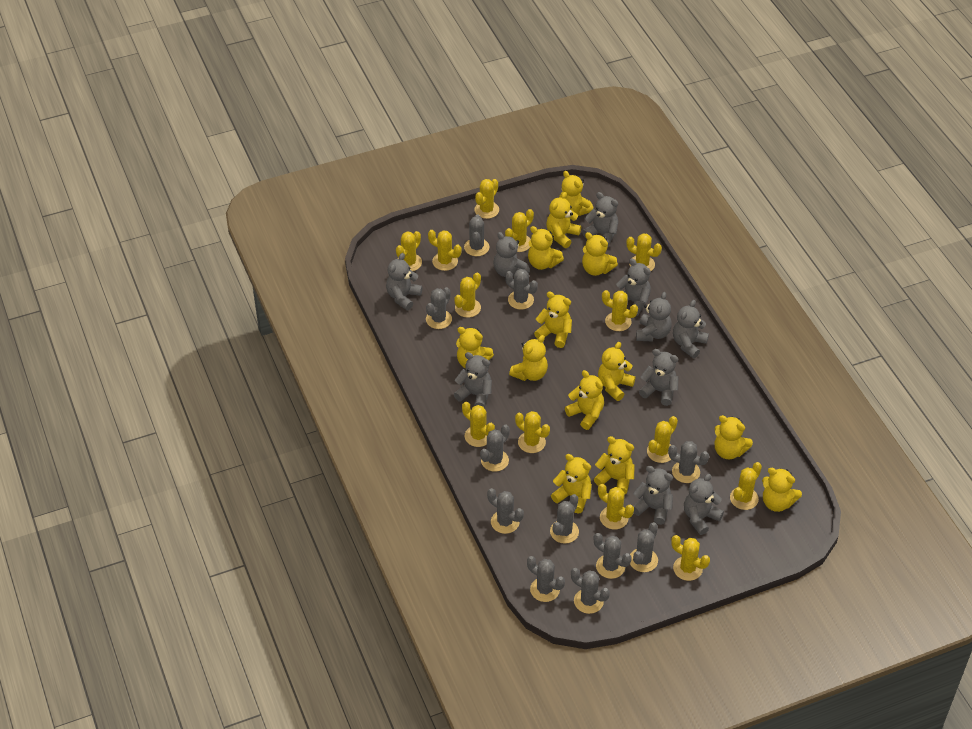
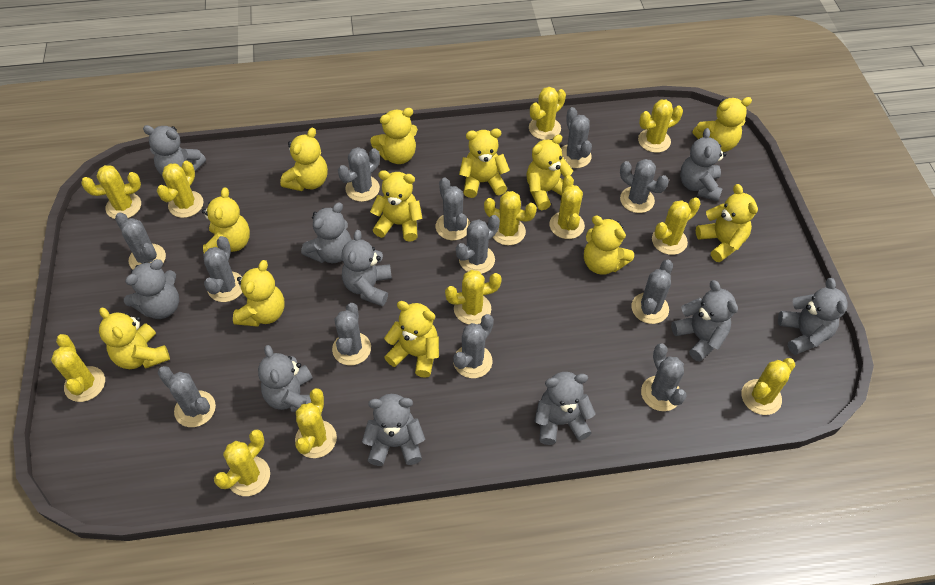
grey cactus: 11 -> 12
yellow cactus: 13 -> 12
yellow teddy bear: 13 -> 12

